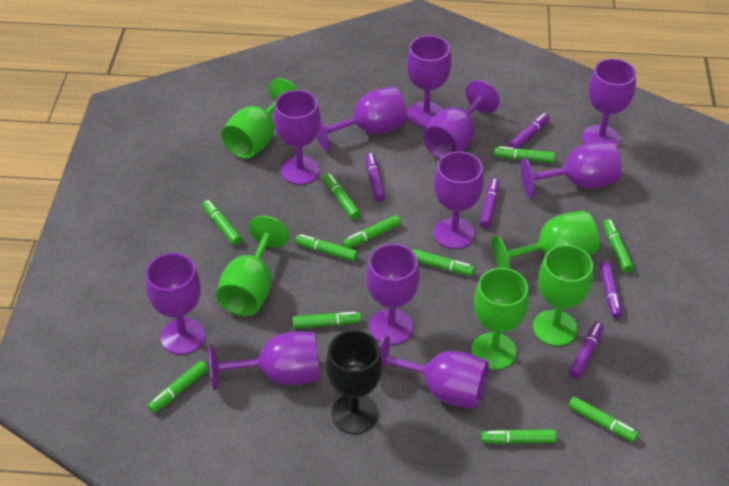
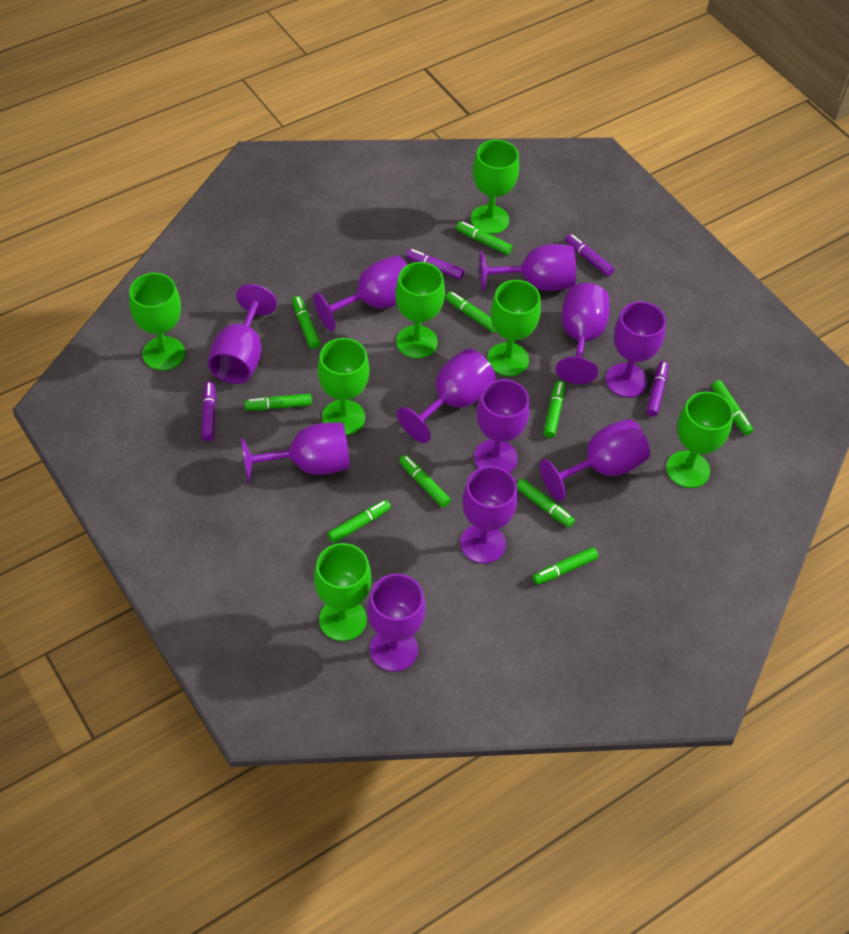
black goblet: 1 -> 0
green goblet: 5 -> 7
green marker: 11 -> 10
purple marker: 5 -> 4

